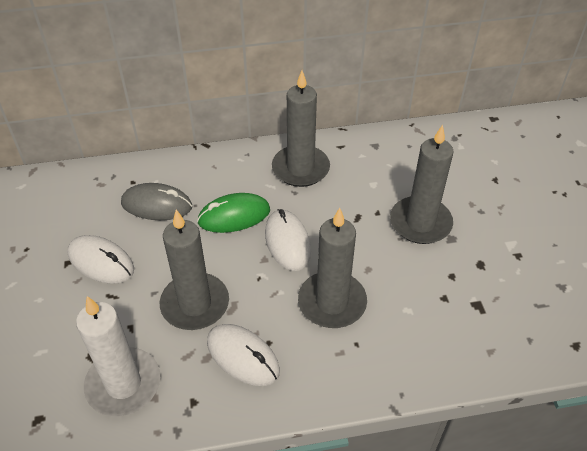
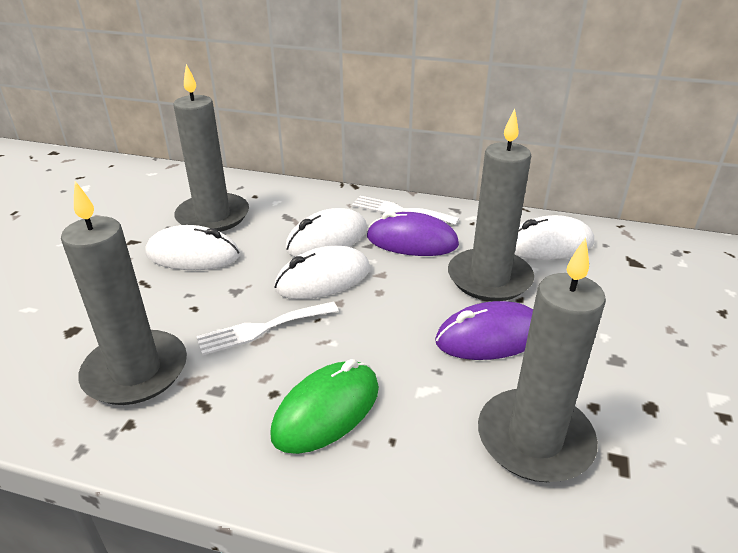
grey mouse: 1 -> 0
purple mouse: 0 -> 2
white candle: 1 -> 0
white fork: 0 -> 2
white mouse: 3 -> 4

